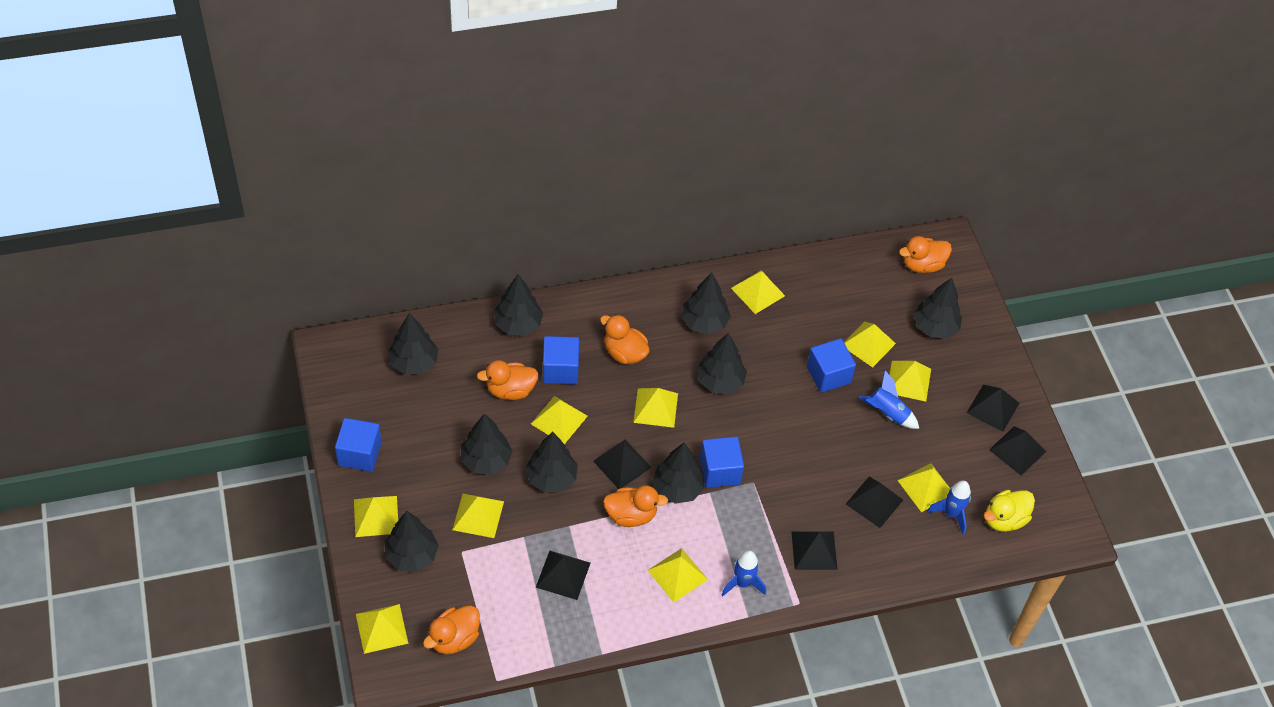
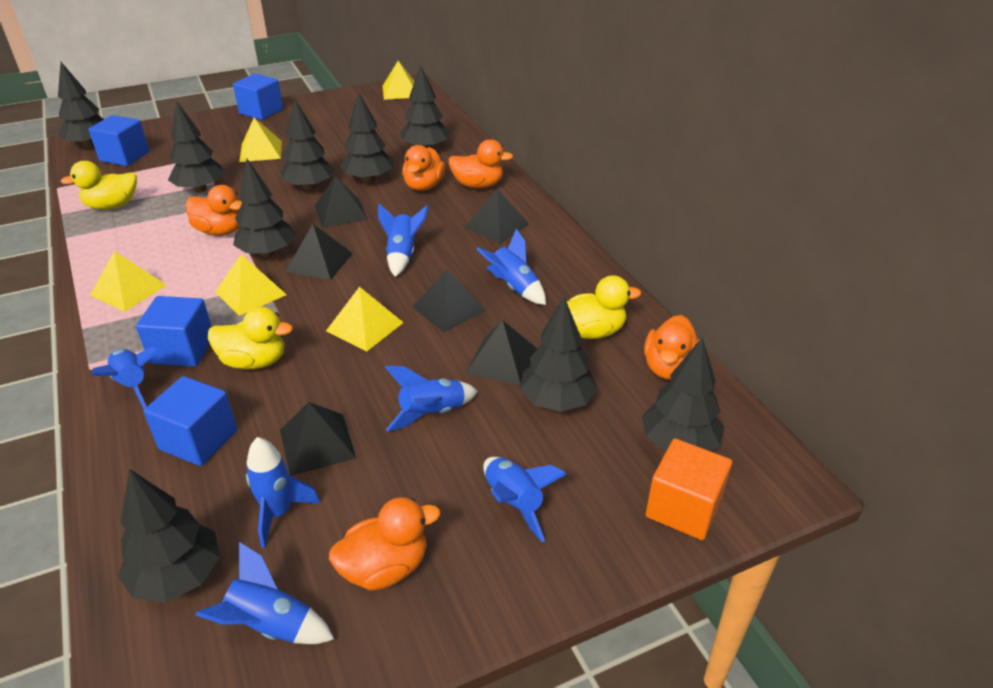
blue rocket: 3 -> 7
orange cube: 0 -> 1
yellow duck: 1 -> 3
yellow pyramid: 10 -> 5

